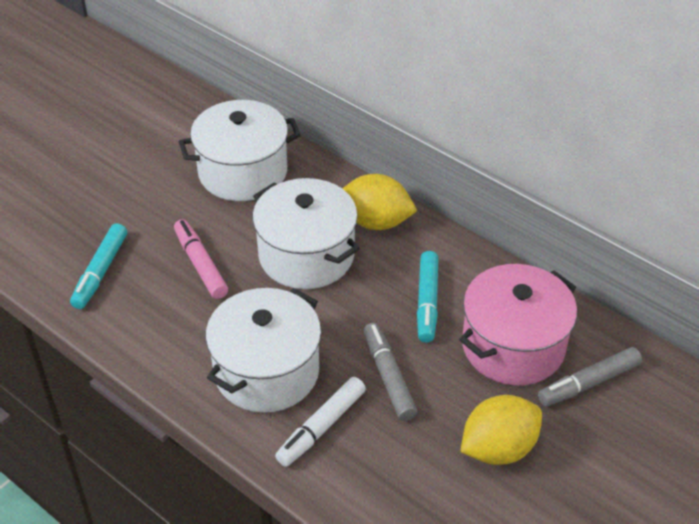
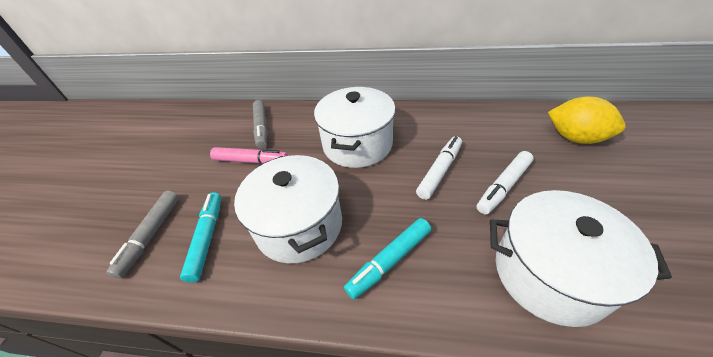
pink pot: 1 -> 0
white marker: 1 -> 2
yellow lemon: 2 -> 1

